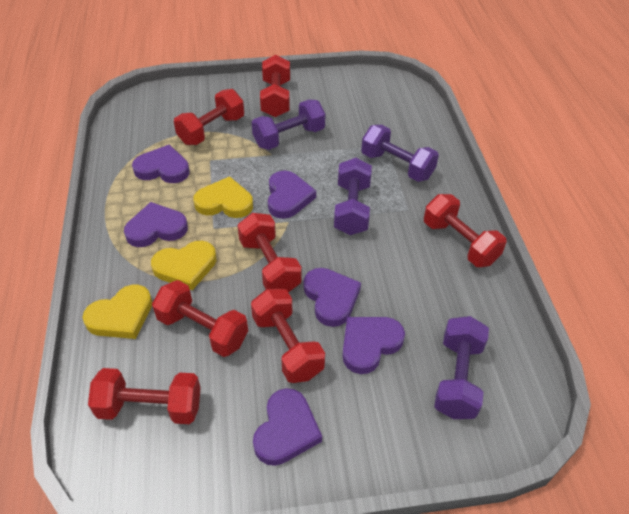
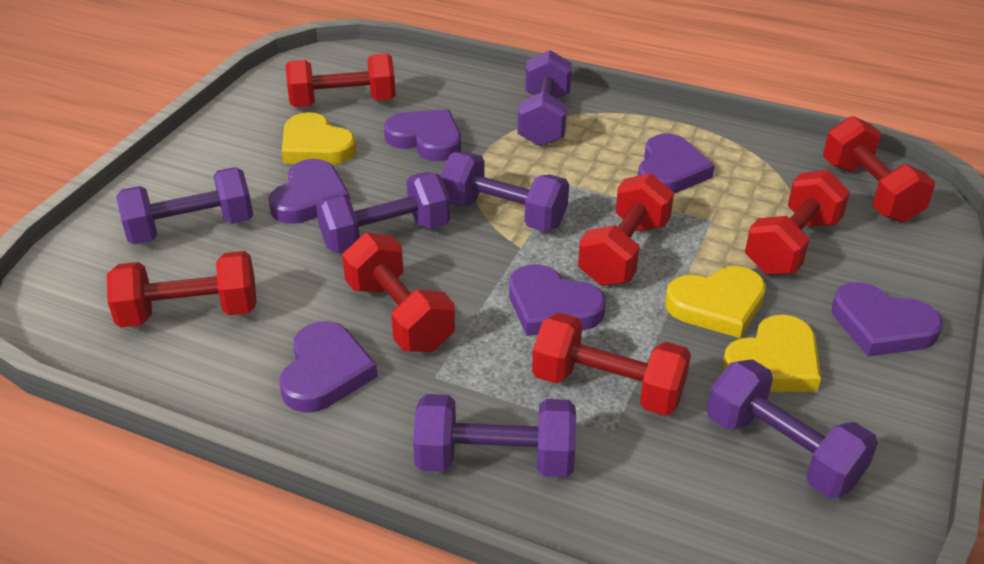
purple dumbbell: 4 -> 6

